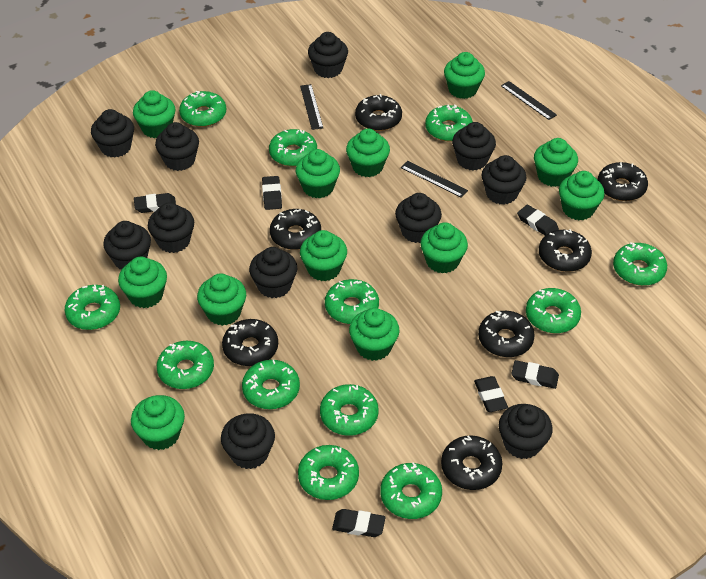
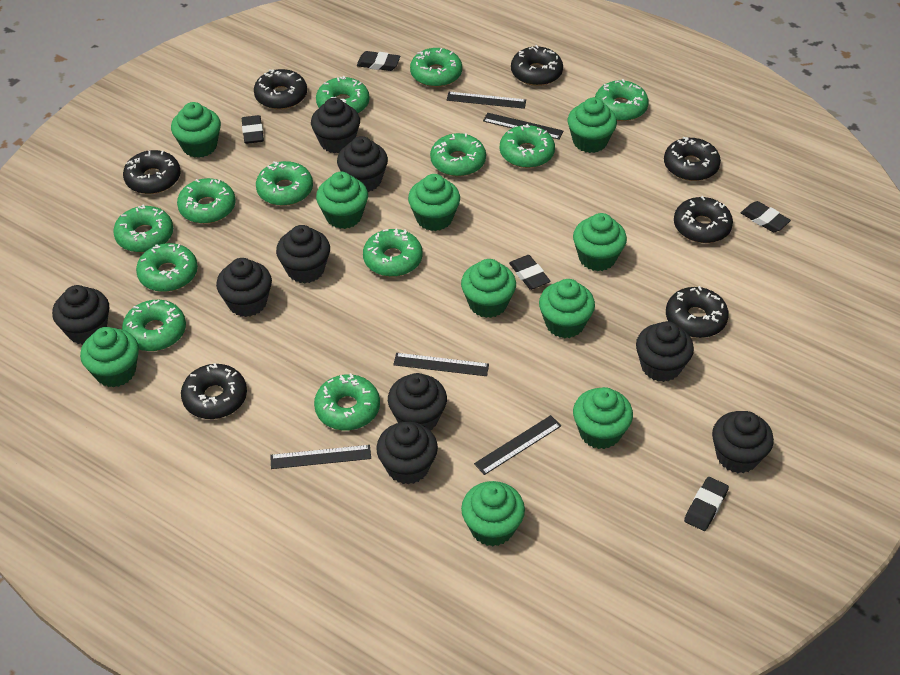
black cupcake: 11 -> 9
black eraser: 6 -> 5
black ruler: 3 -> 5
green cupcake: 12 -> 10

